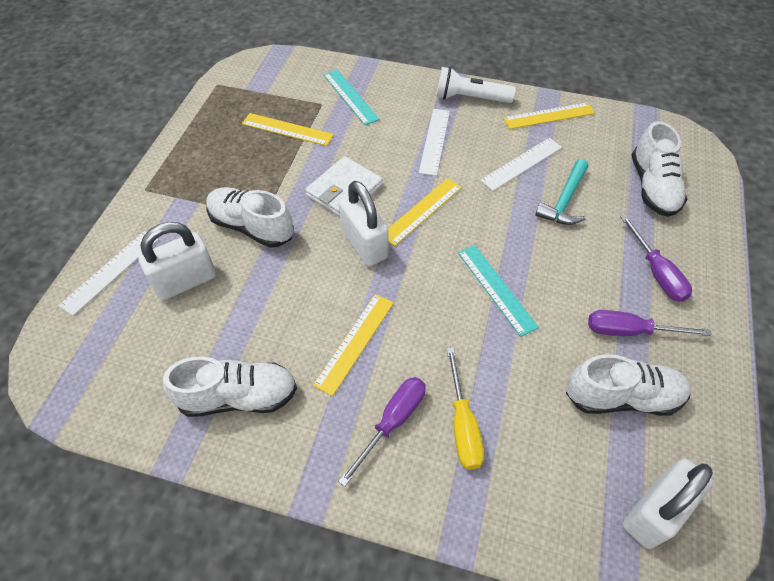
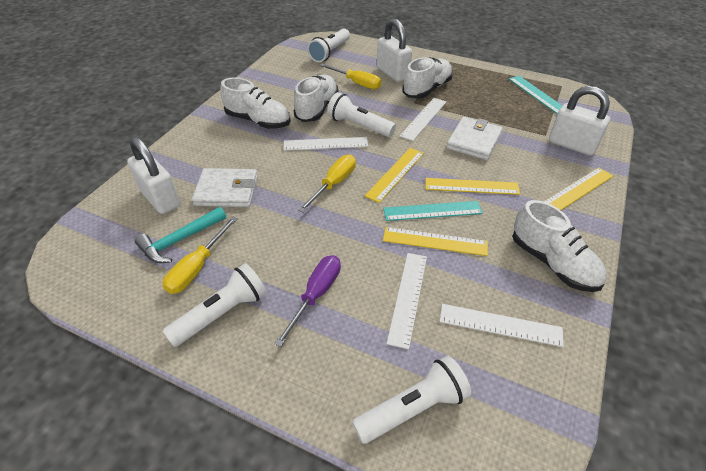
purple screwdriver: 3 -> 1
white flashlight: 1 -> 4
white ruler: 3 -> 4
white wallet: 1 -> 2
yellow screwdriver: 1 -> 3

